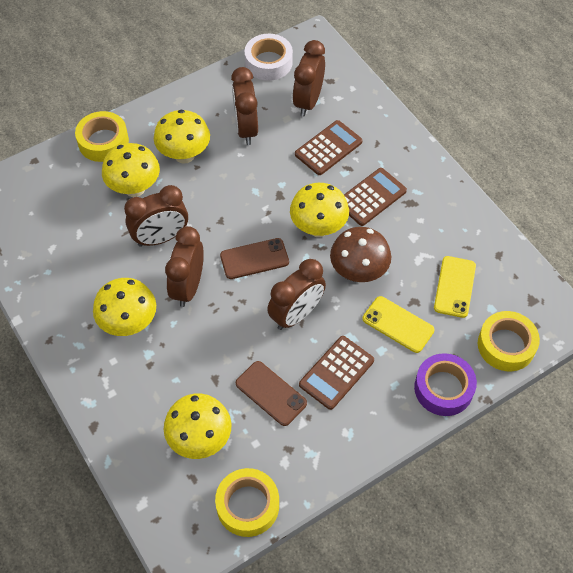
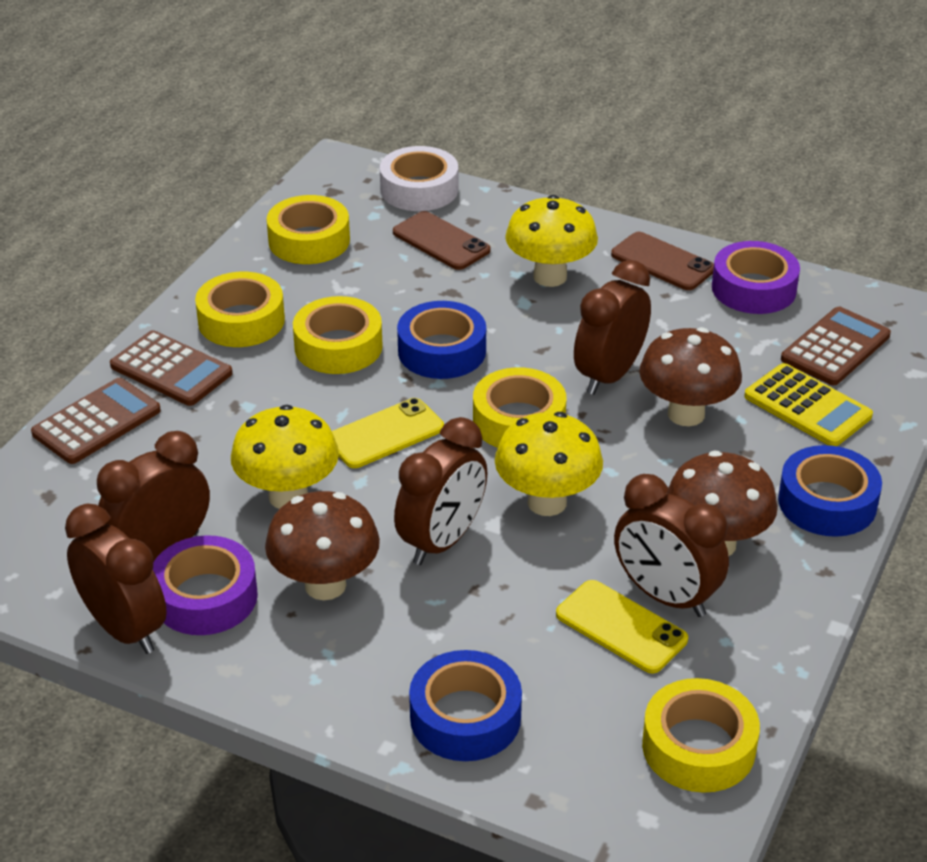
blue tape: 0 -> 3
brown mushroom: 1 -> 3
purple tape: 1 -> 2
yellow calculator: 0 -> 1
yellow mushroom: 5 -> 3
yellow tape: 3 -> 5

